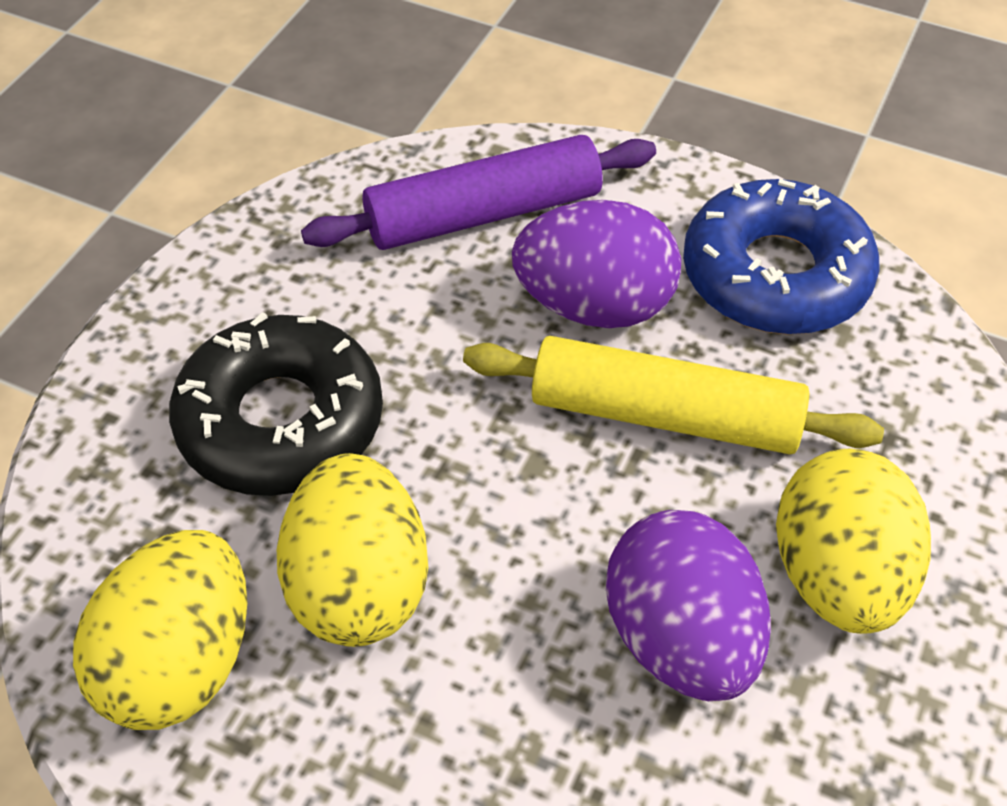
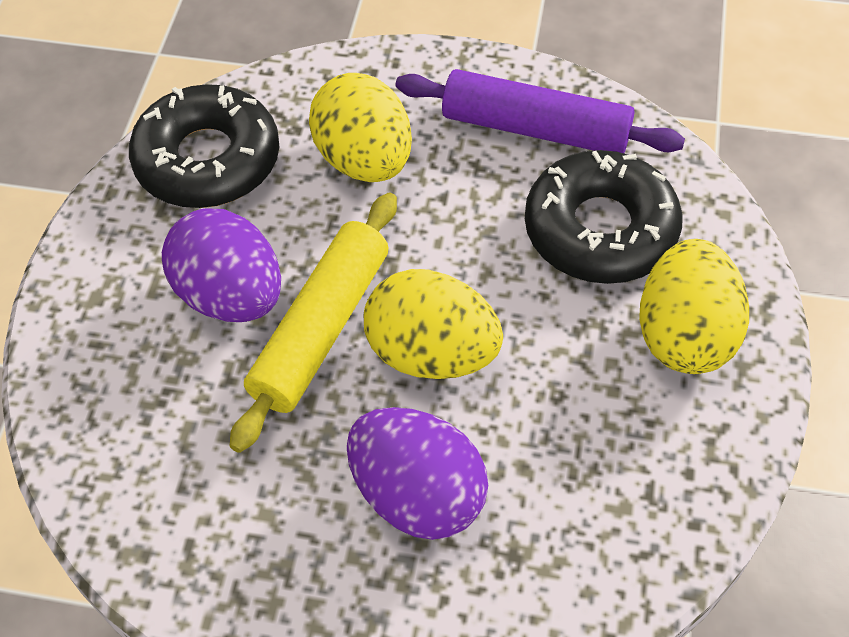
black donut: 1 -> 2
blue donut: 1 -> 0

